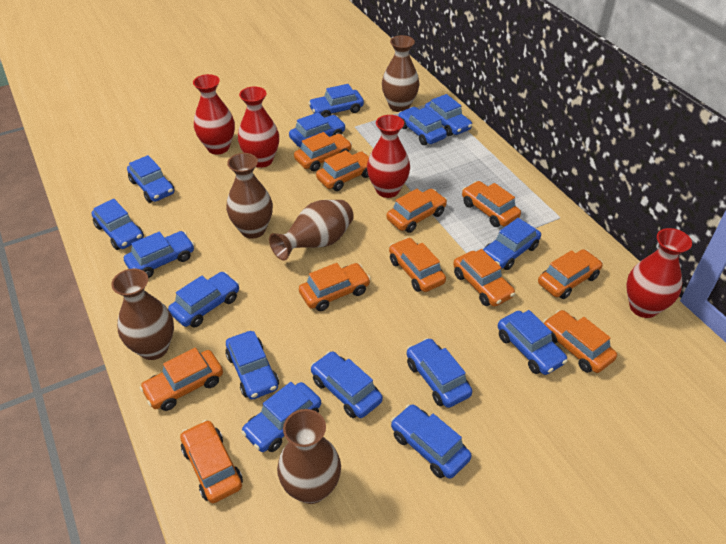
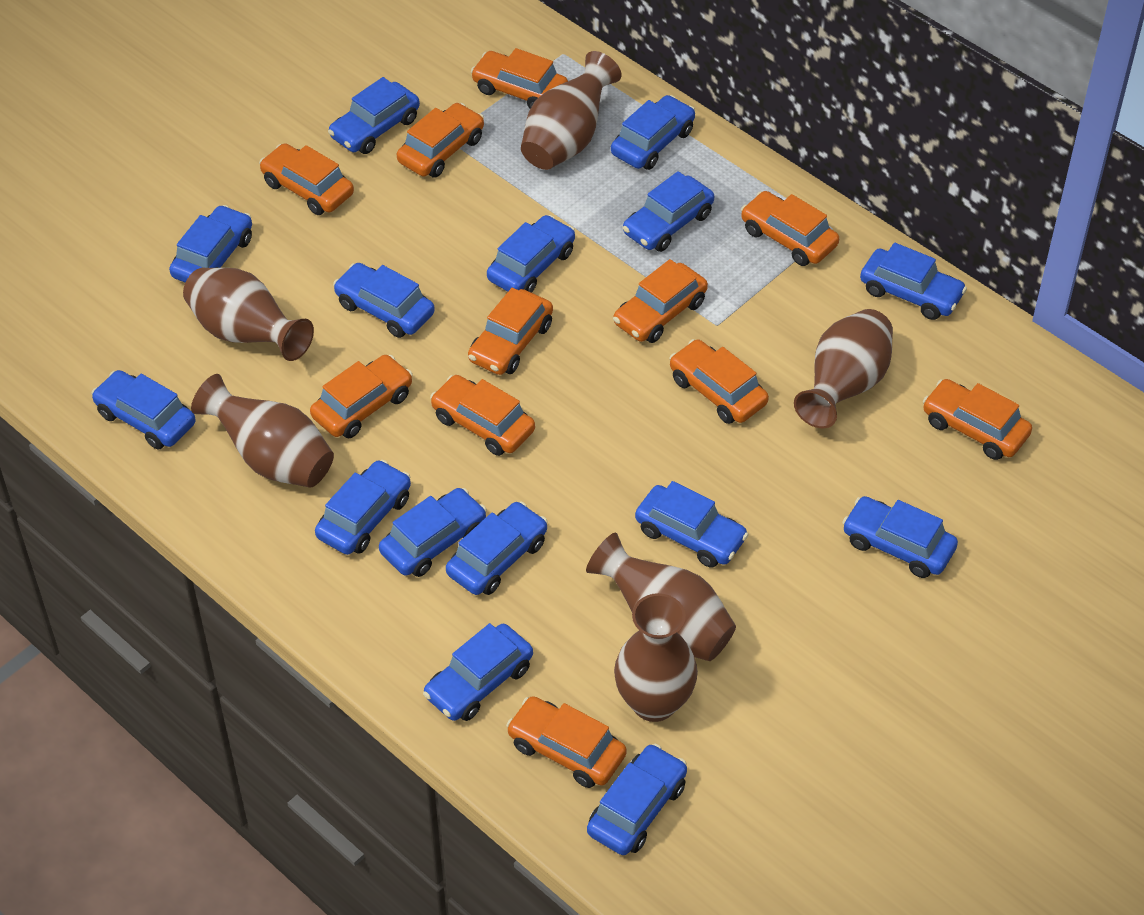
brown vase: 5 -> 6
red vase: 4 -> 0

